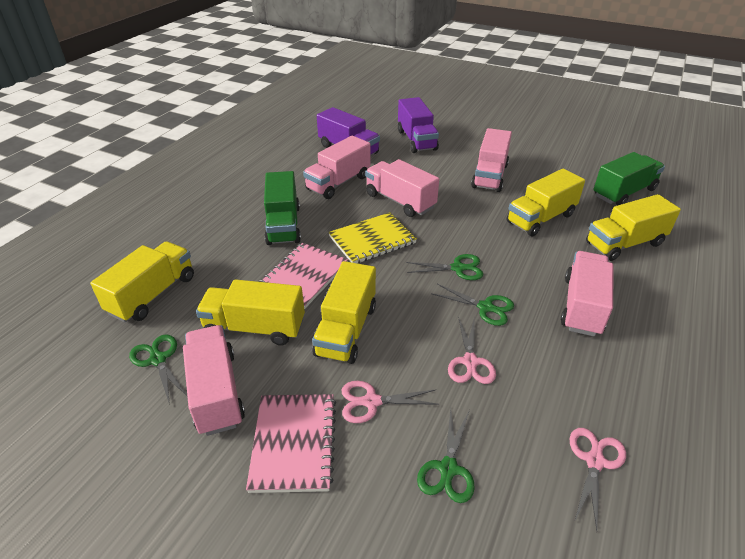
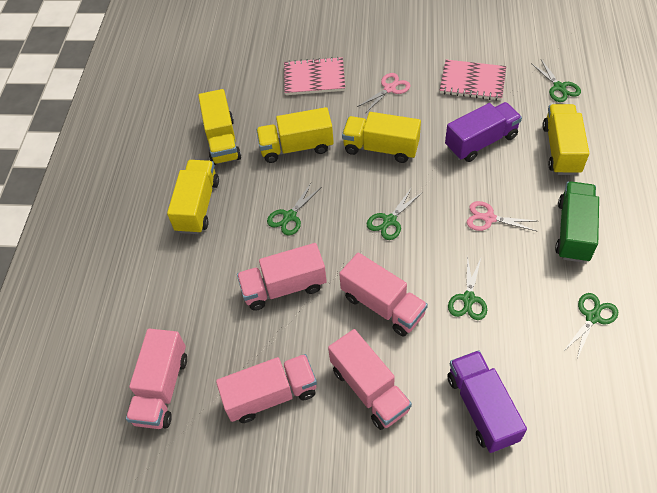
green scissors: 4 -> 5
green truck: 2 -> 1
pink scissors: 3 -> 2
yellow notebook: 1 -> 0

